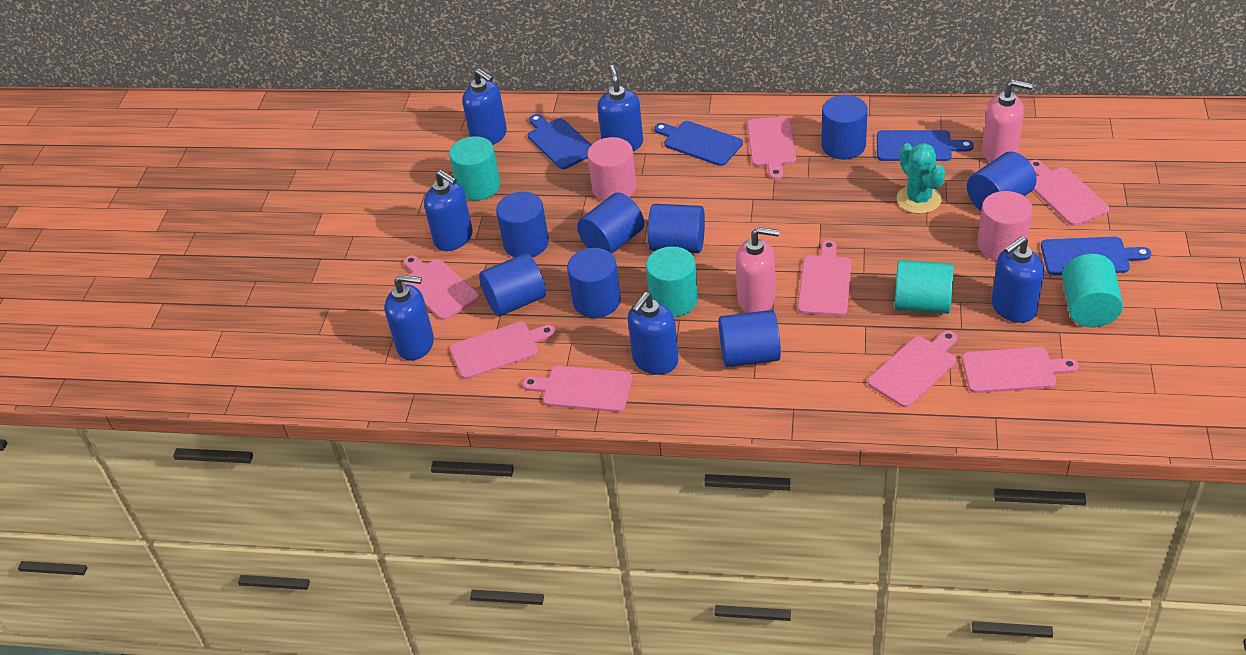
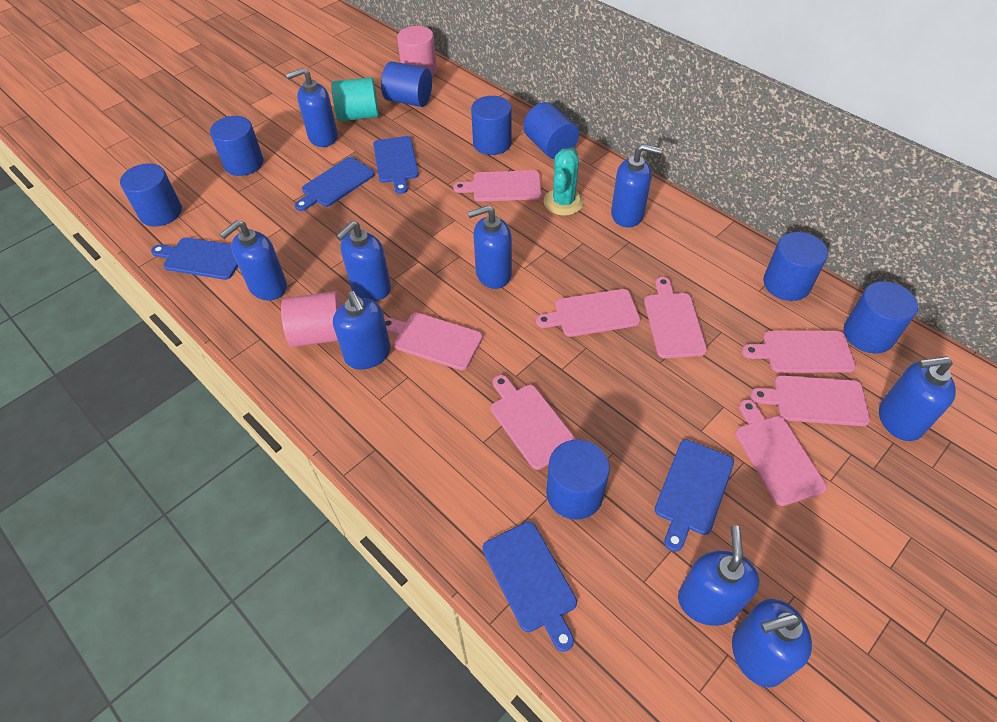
blue cutting board: 4 -> 5
blue soap dispenser: 6 -> 9
pink soap dispenser: 2 -> 0
turquoise cylinder: 4 -> 1

